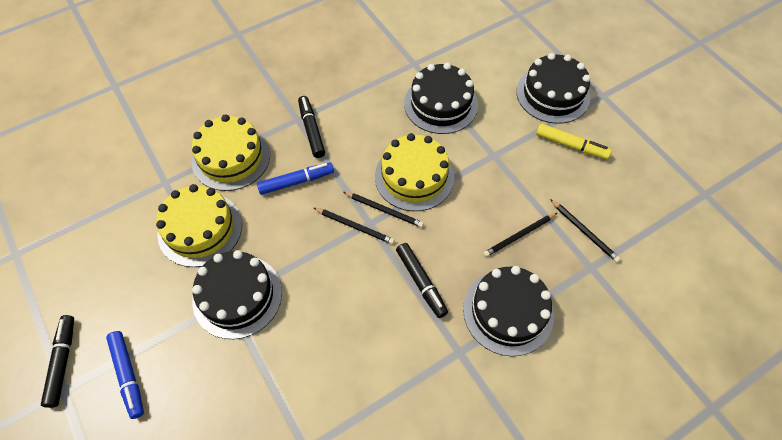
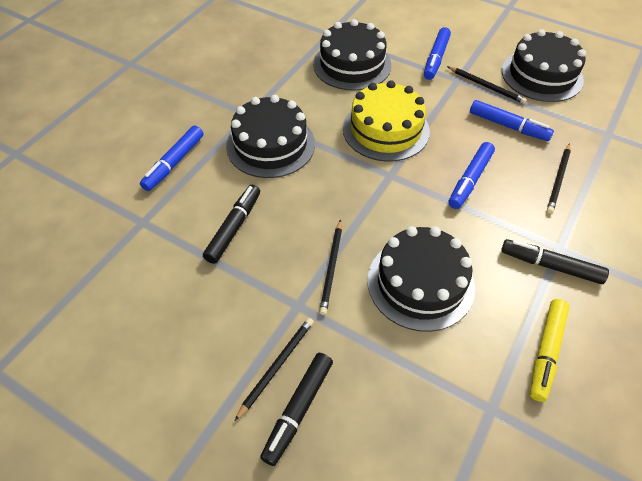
blue marker: 2 -> 4
yellow cake: 3 -> 1

